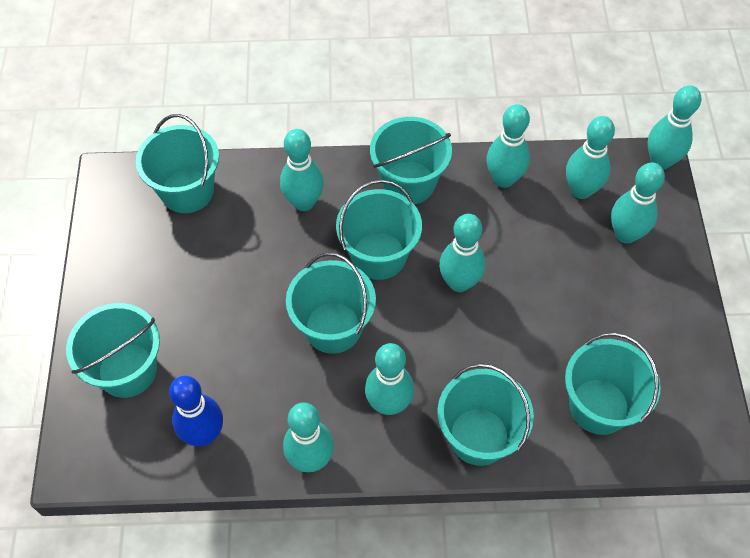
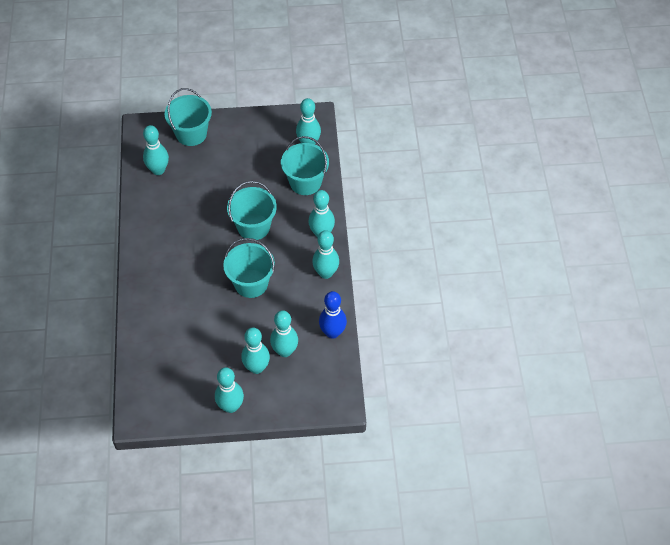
turquoise bowling pin: 8 -> 7
turquoise bucket: 7 -> 4

